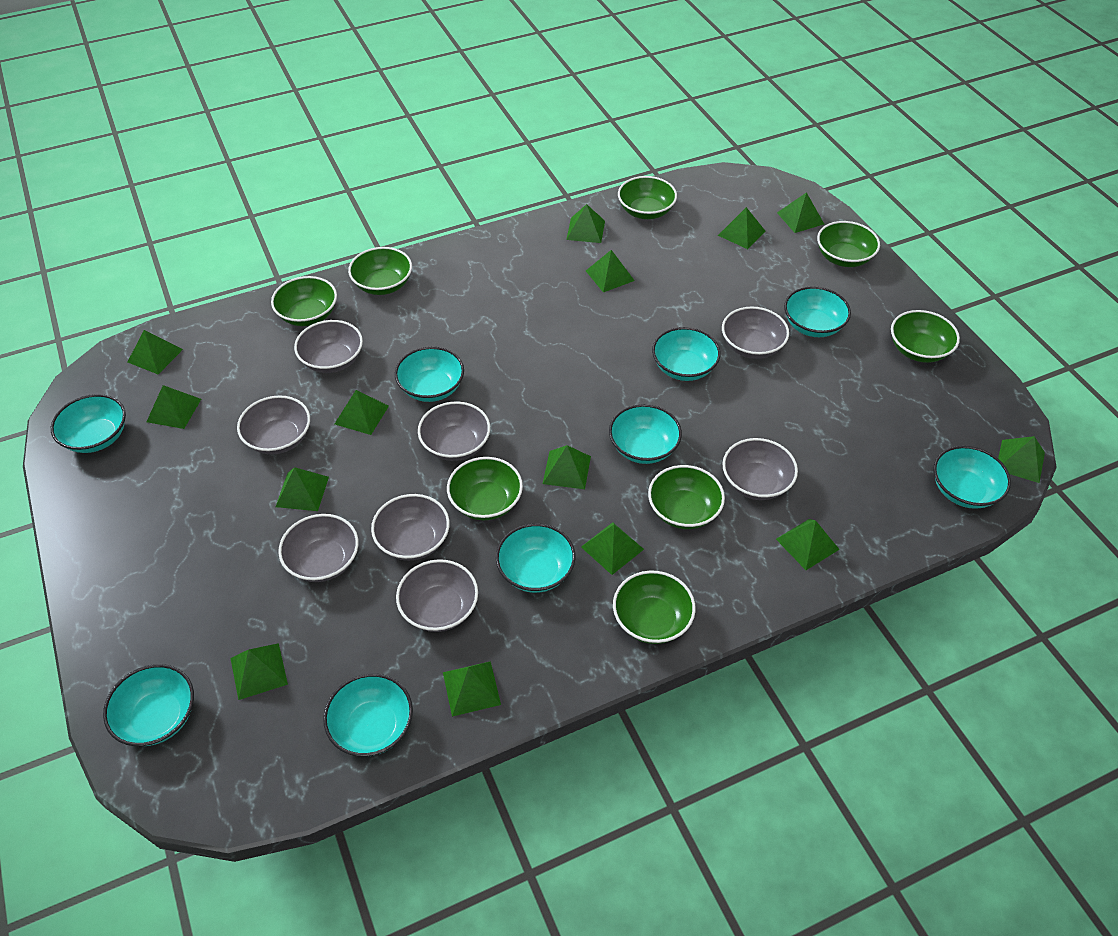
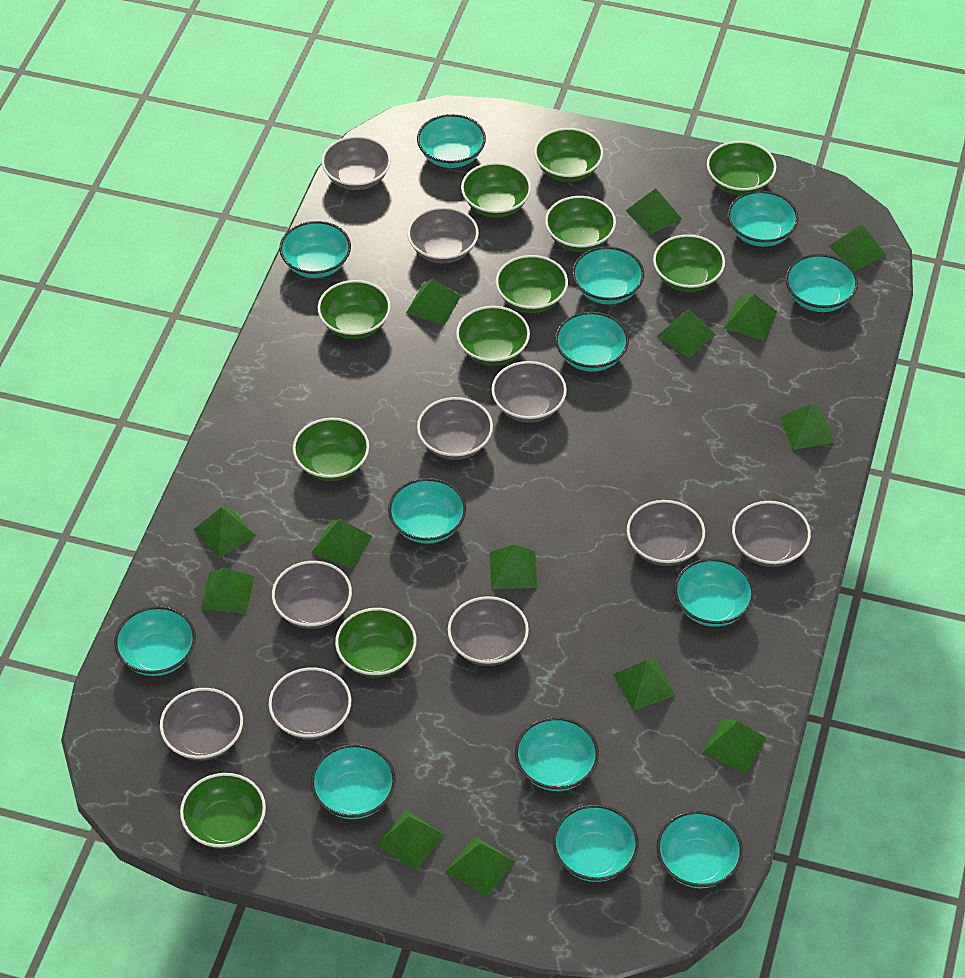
green bowl: 8 -> 11
grey bowl: 8 -> 10
turquoise bowl: 9 -> 13

